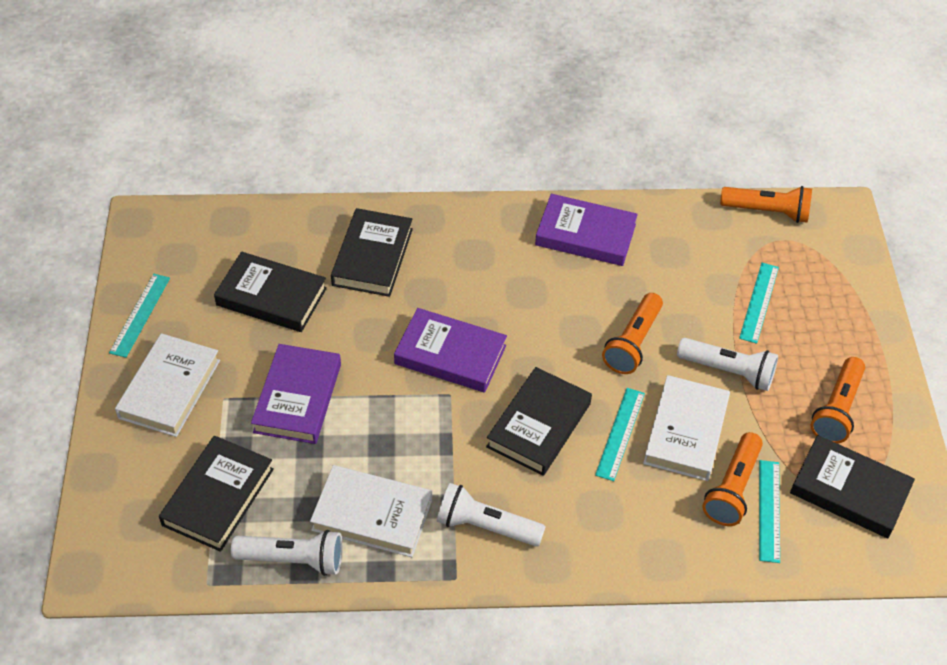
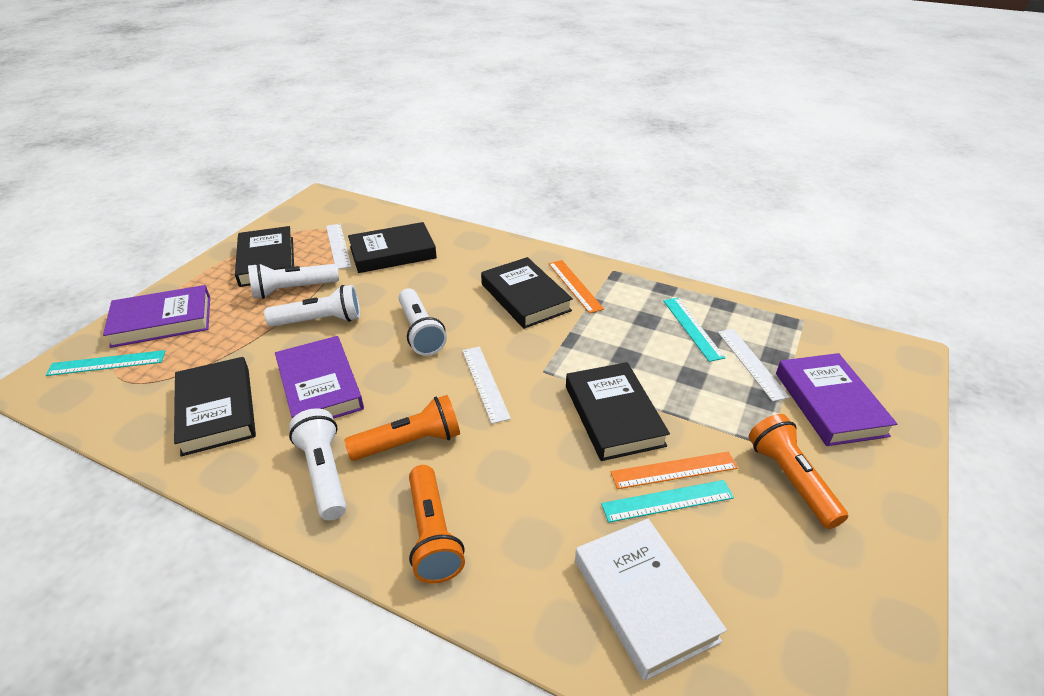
orange flashlight: 4 -> 3
orange ruler: 0 -> 2
turquoise ruler: 4 -> 3
white book: 3 -> 1
white flashlight: 3 -> 4
white ruler: 0 -> 3

